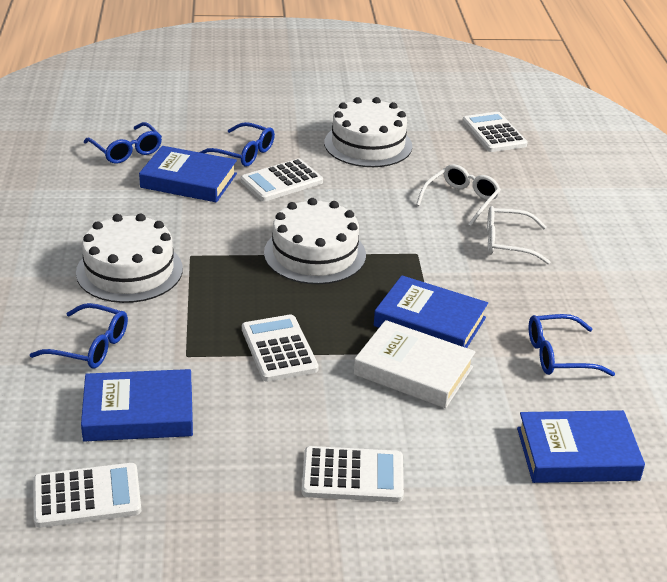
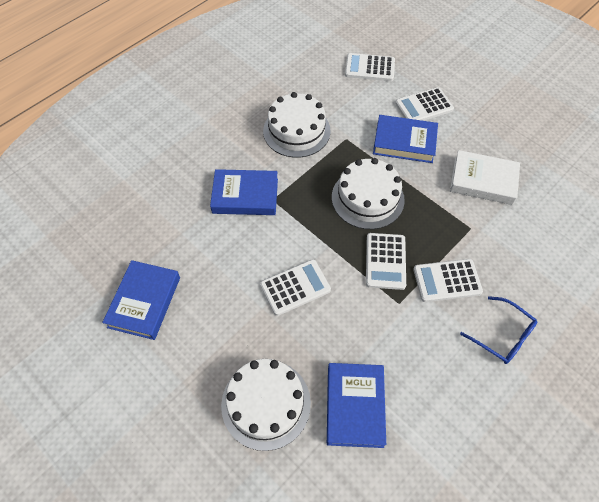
blue glasses: 4 -> 1
white glasses: 2 -> 0

